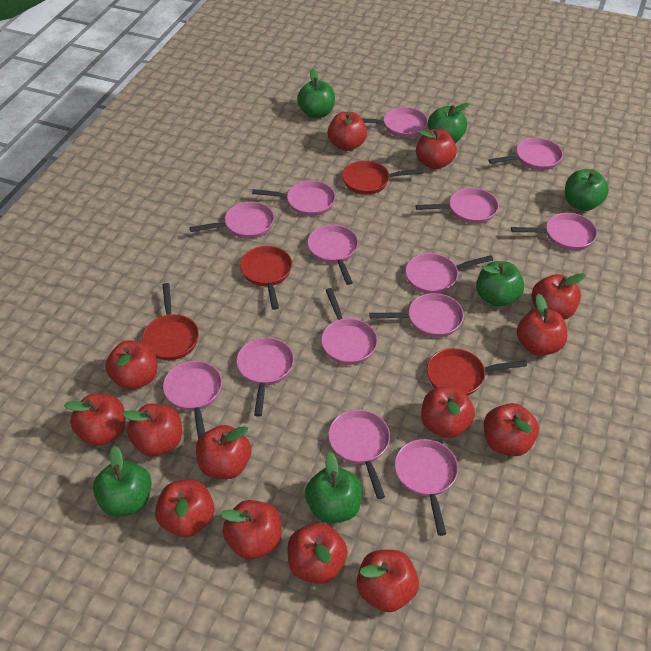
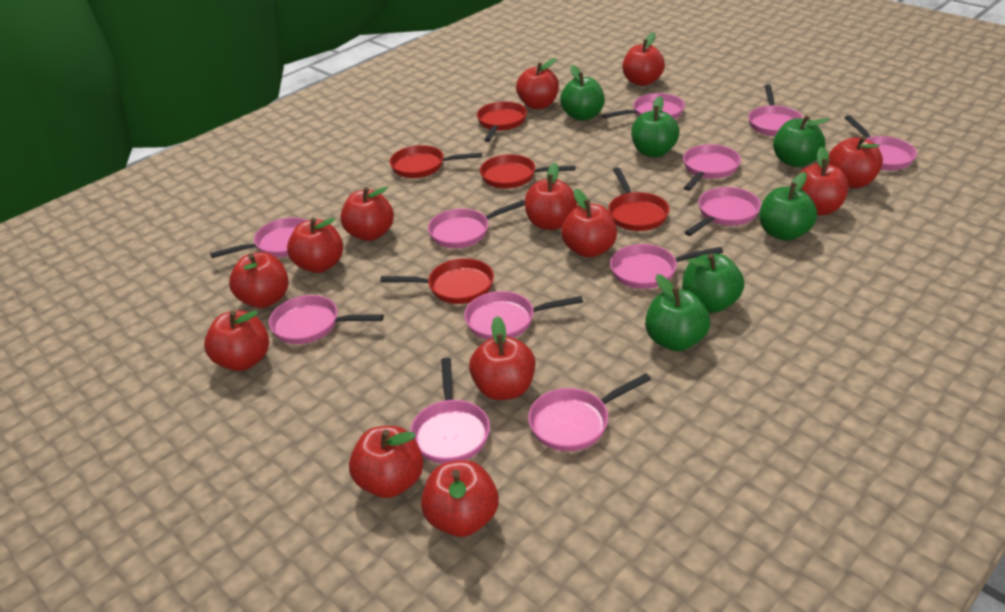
pink pan: 14 -> 12
red apple: 14 -> 13
red pan: 4 -> 5

